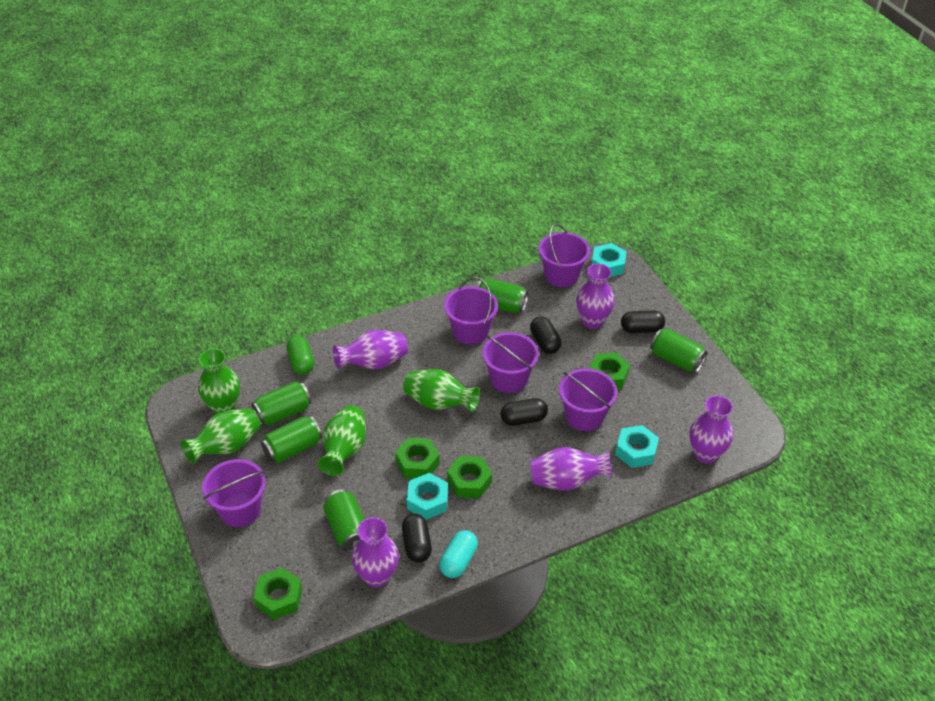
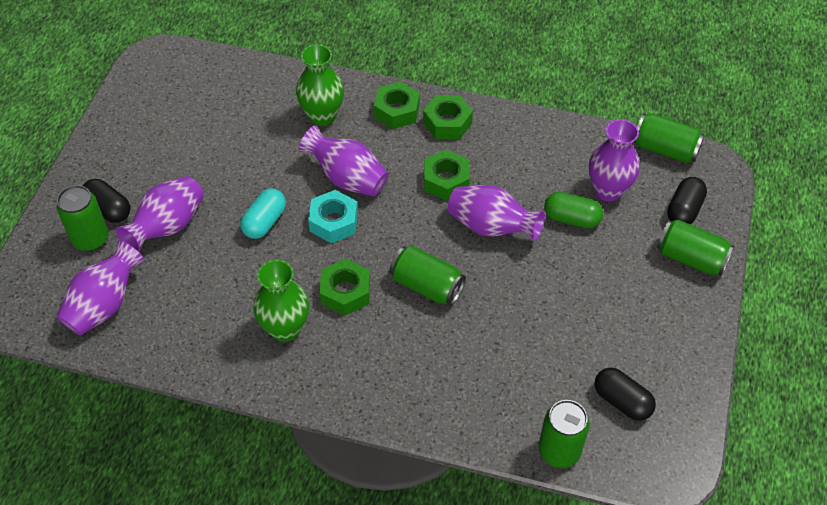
black capsule: 4 -> 3
green vase: 4 -> 2
purple bucket: 5 -> 0
turquoise nut: 3 -> 1

